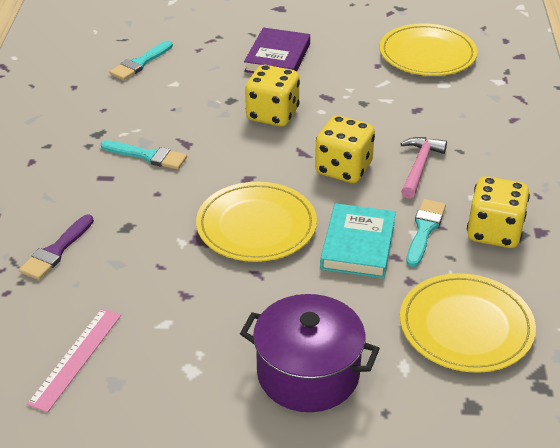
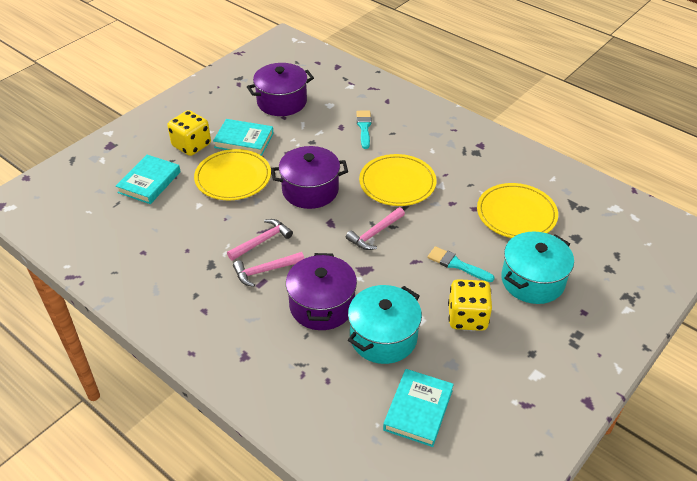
pink hammer: 1 -> 3
pink ruler: 1 -> 0
purple book: 1 -> 0
purple brush: 1 -> 0
purple pot: 1 -> 3
turquoise book: 1 -> 3
turquoise brush: 3 -> 2
turquoise pot: 0 -> 2
yellow dice: 3 -> 2

